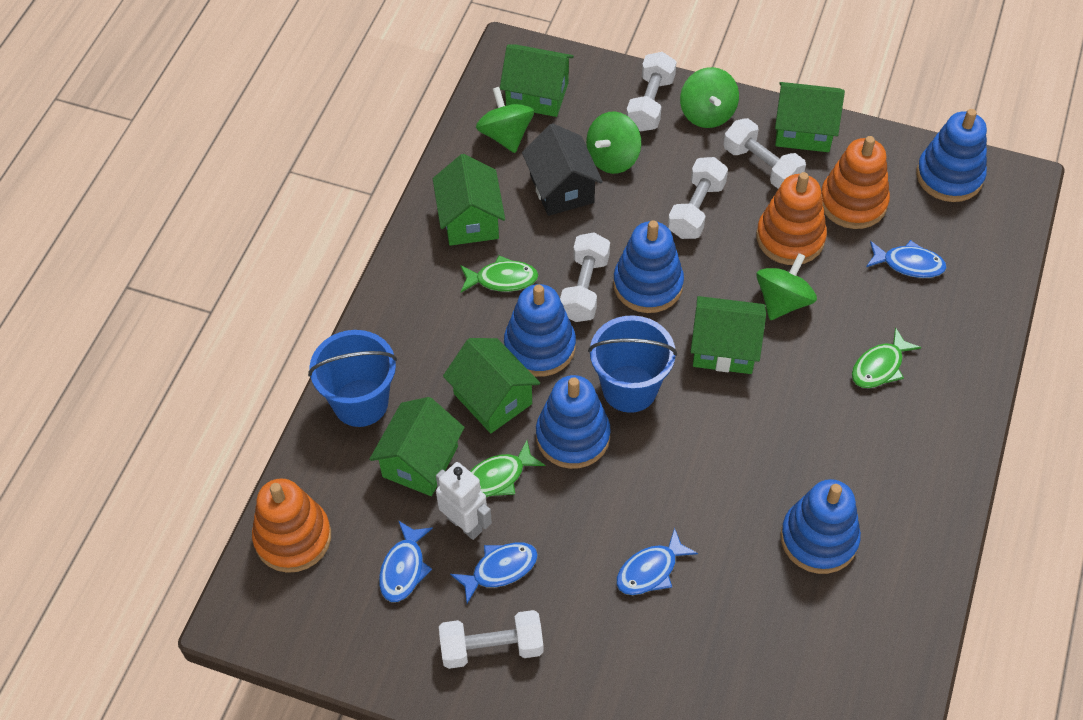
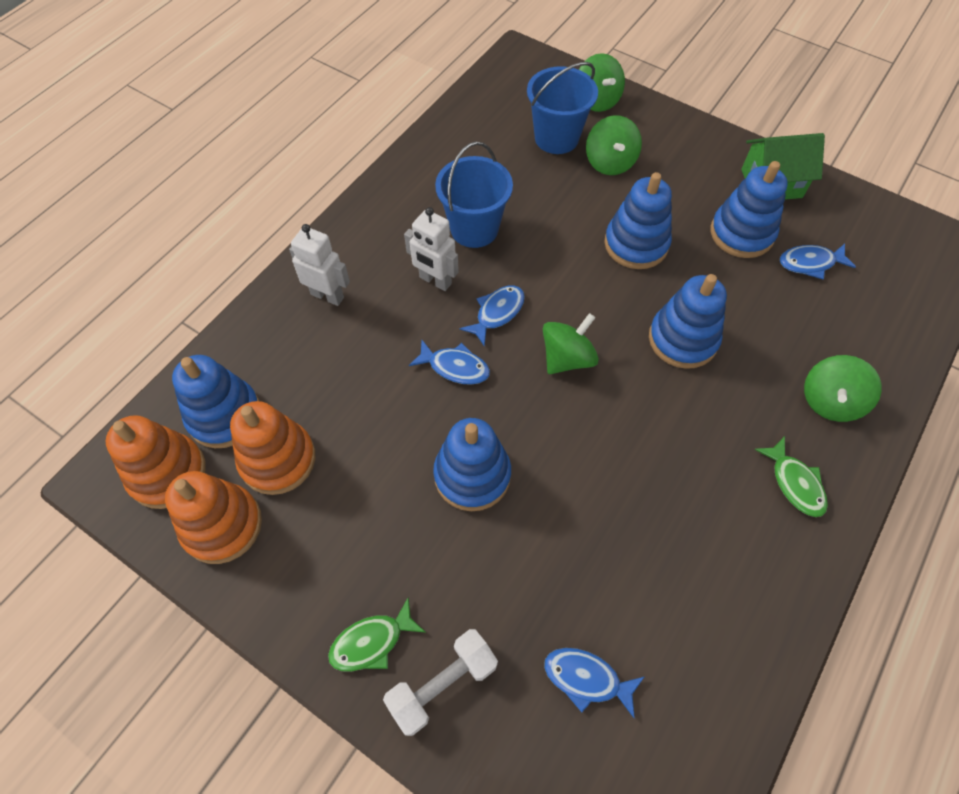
black house: 1 -> 0
green fish: 3 -> 2
green house: 6 -> 1
white dumbbell: 5 -> 1
white robot: 1 -> 2

